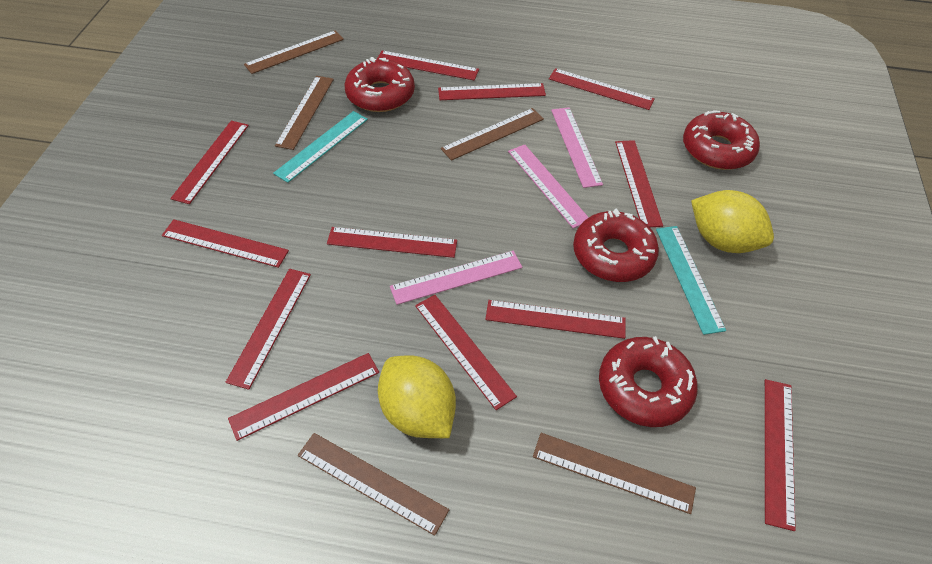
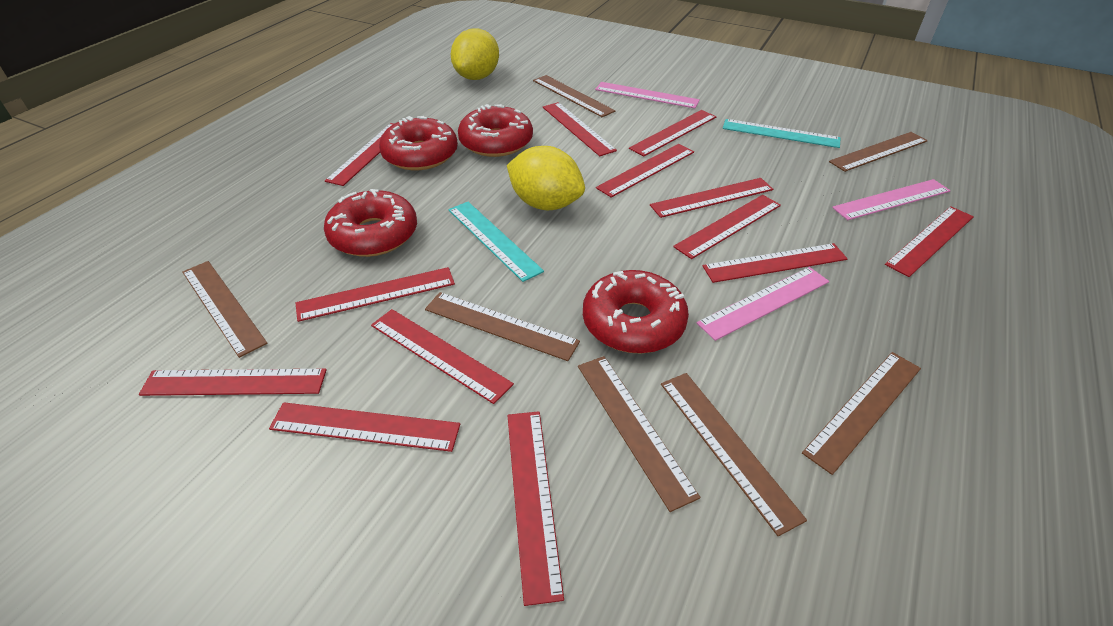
brown ruler: 5 -> 7
red ruler: 12 -> 13

